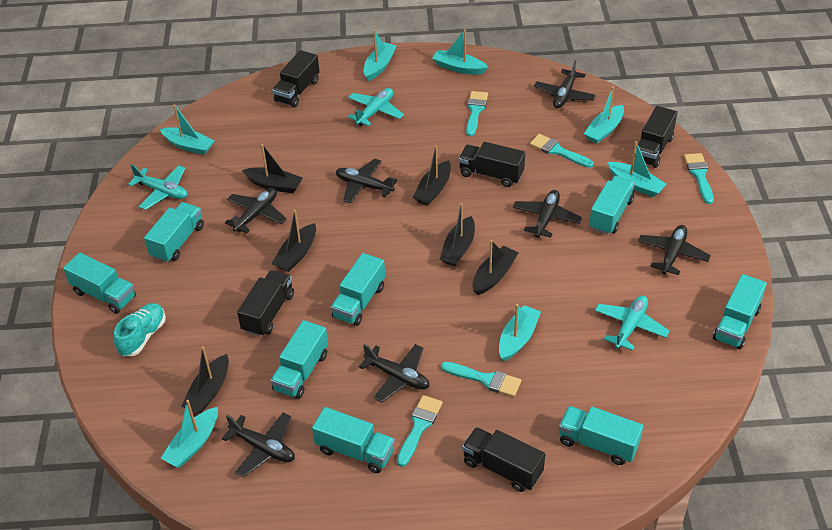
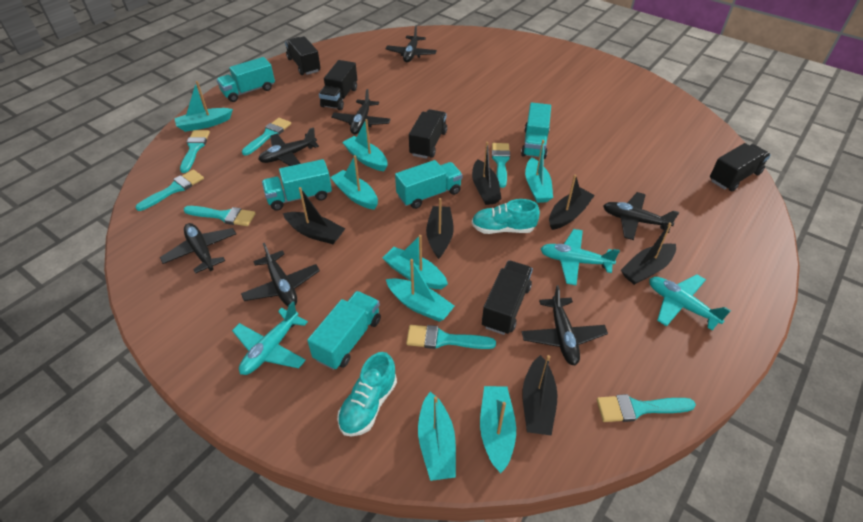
turquoise boat: 7 -> 8
turquoise brush: 5 -> 7
turquoise shoe: 1 -> 2
turquoise truck: 8 -> 5

